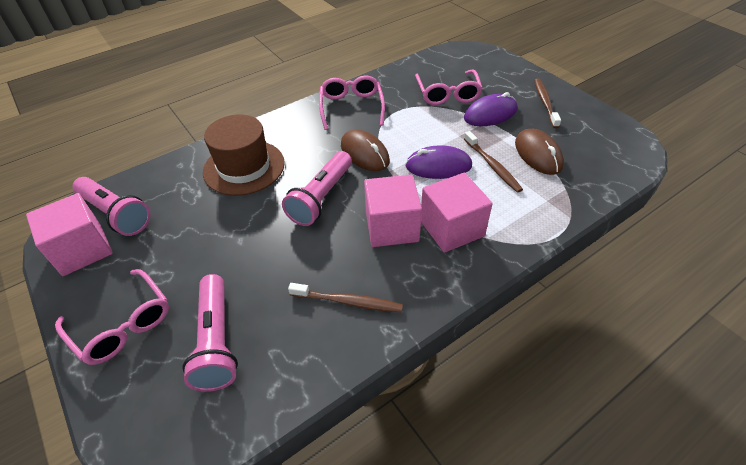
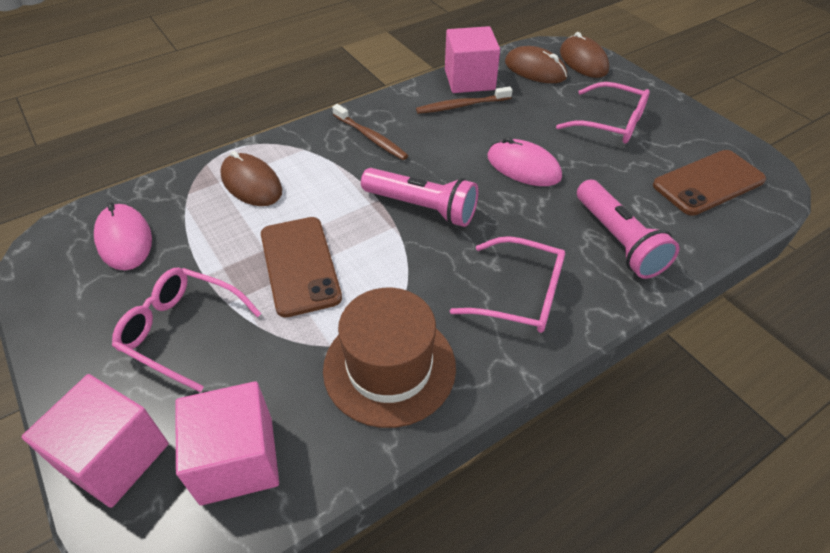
brown mouse: 2 -> 3
brown phone: 0 -> 2
brown toothbrush: 3 -> 2
pink flashlight: 3 -> 2
pink mouse: 0 -> 2
purple mouse: 2 -> 0

